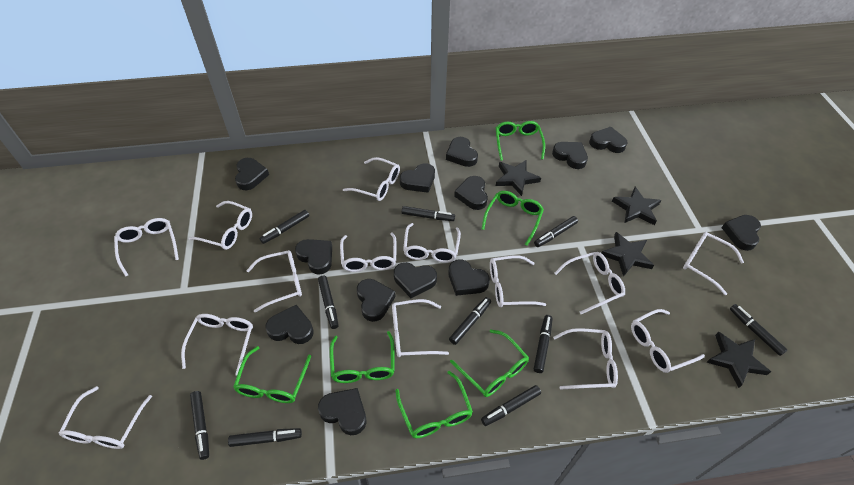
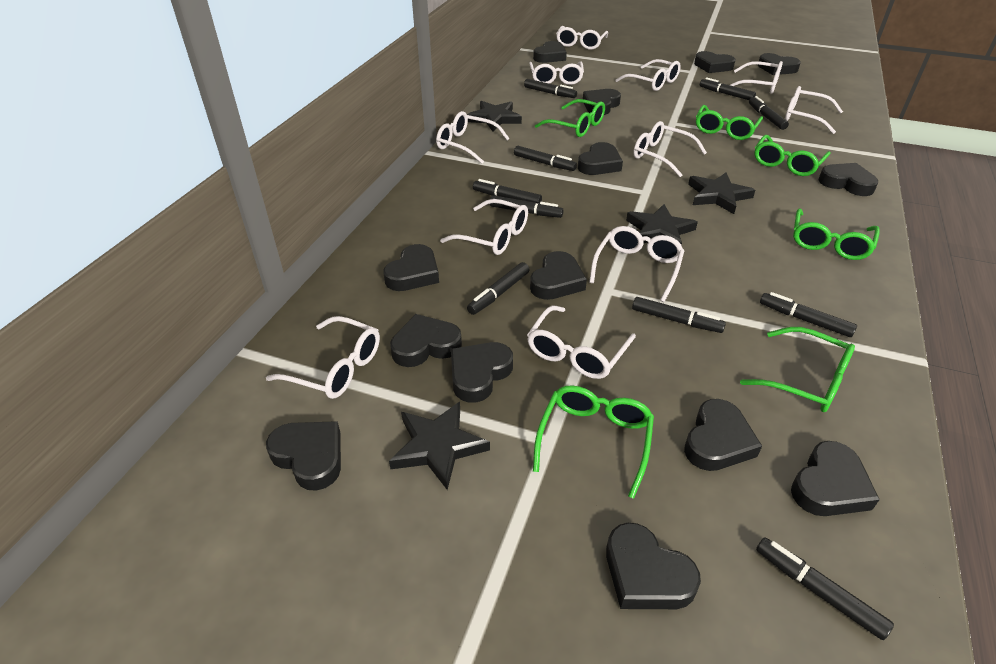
black heart: 13 -> 14
white glasses: 14 -> 11

